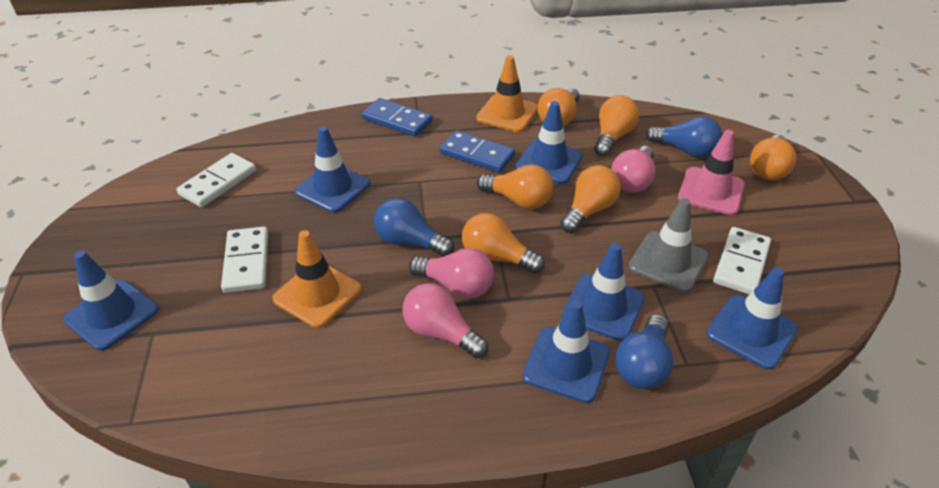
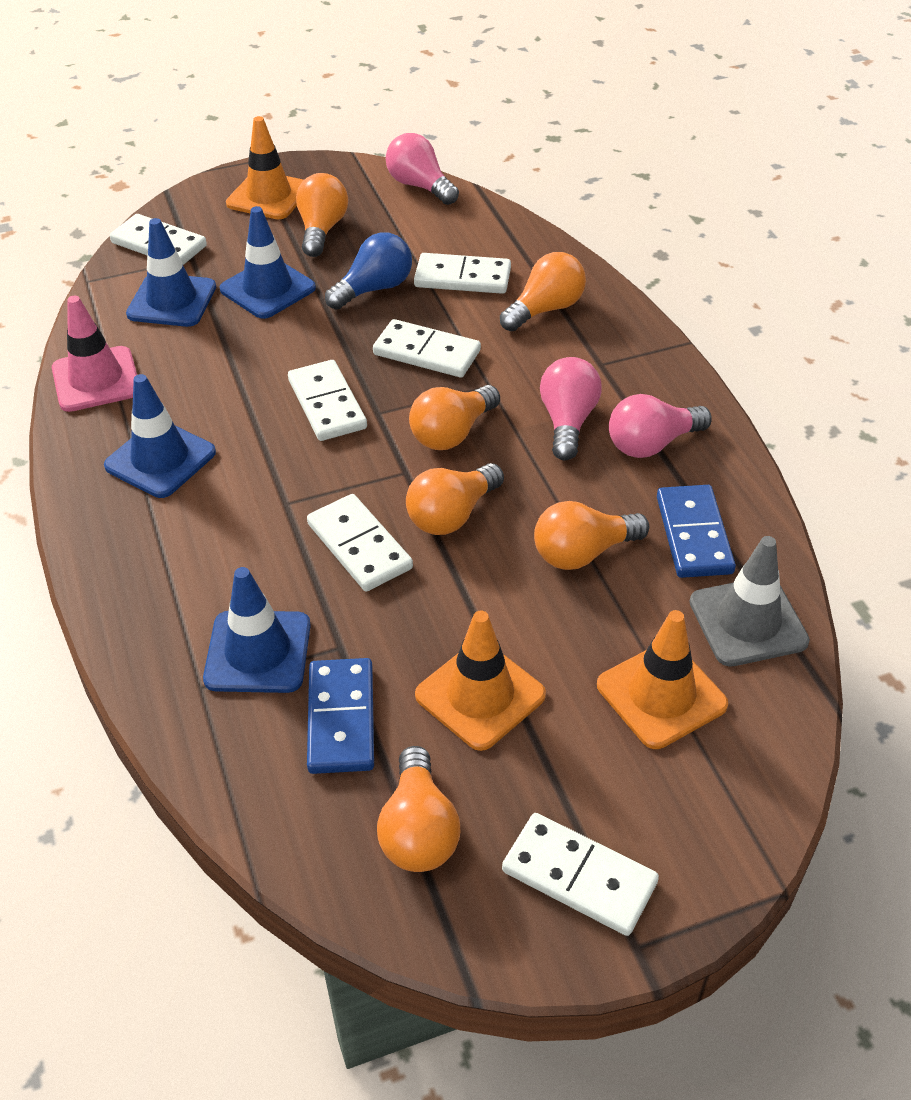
blue light bulb: 3 -> 1
blue traffic cone: 6 -> 4
orange traffic cone: 2 -> 3
white domino: 3 -> 6

